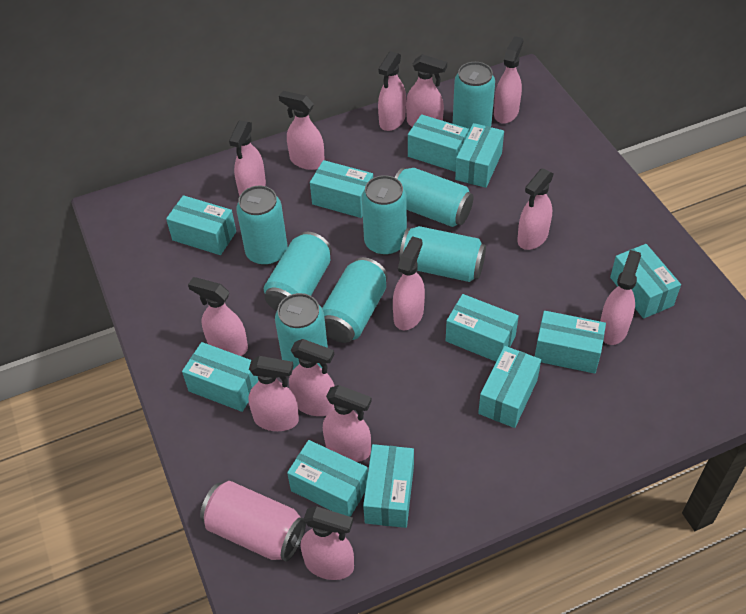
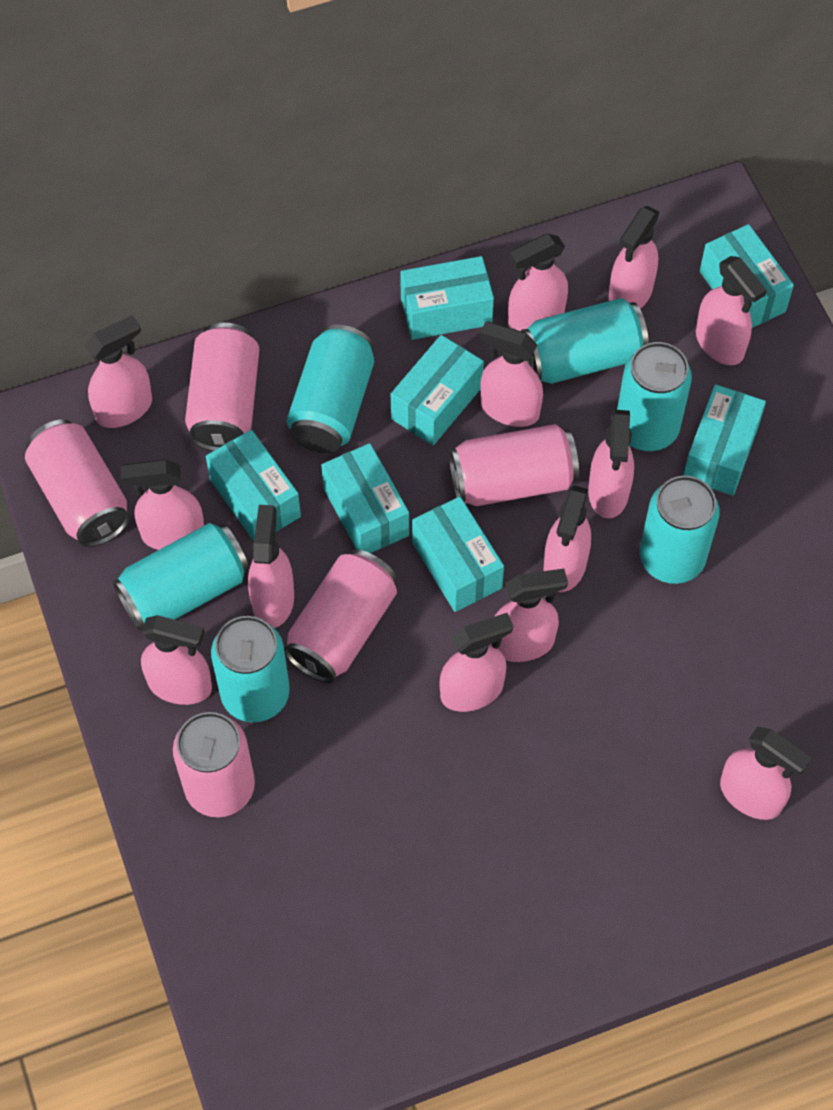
pink can: 1 -> 5
turquoise box: 11 -> 7
turquoise can: 8 -> 6

